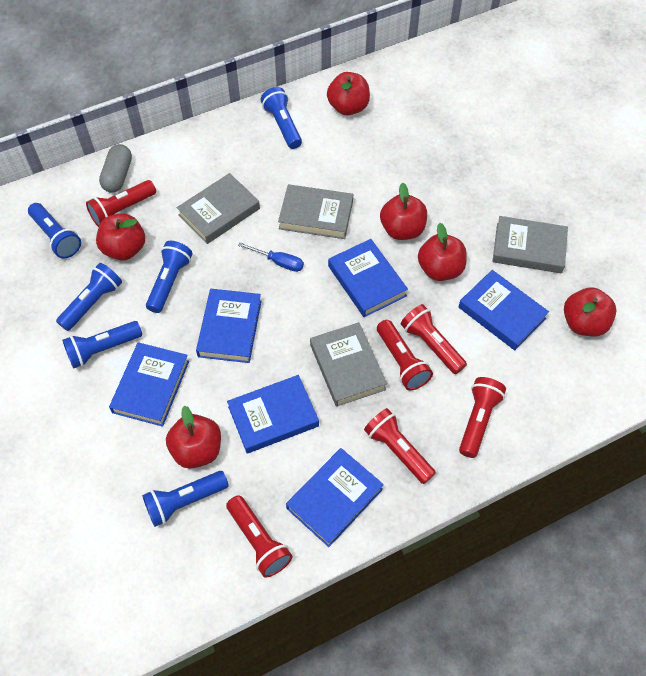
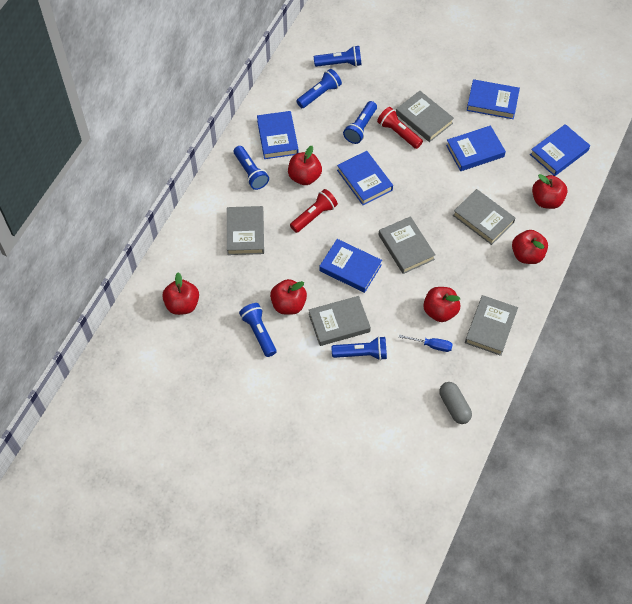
grey book: 4 -> 6
red flashlight: 6 -> 2

